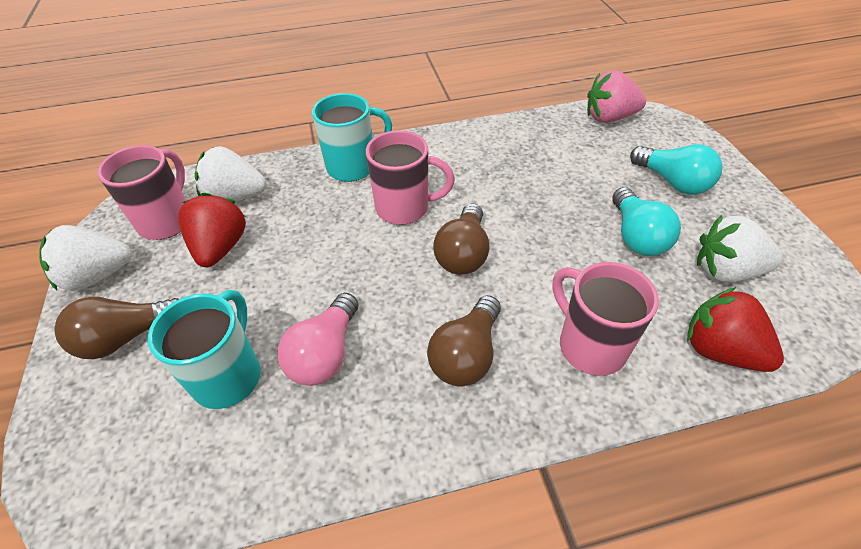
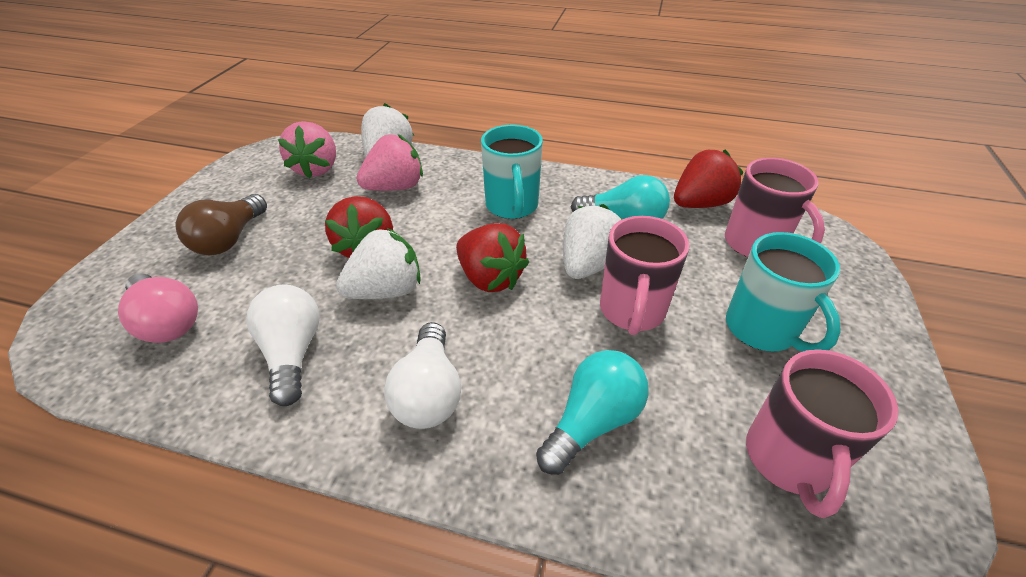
brown light bulb: 3 -> 1
pink strawberry: 1 -> 2
red strawberry: 2 -> 3
white light bulb: 0 -> 2

